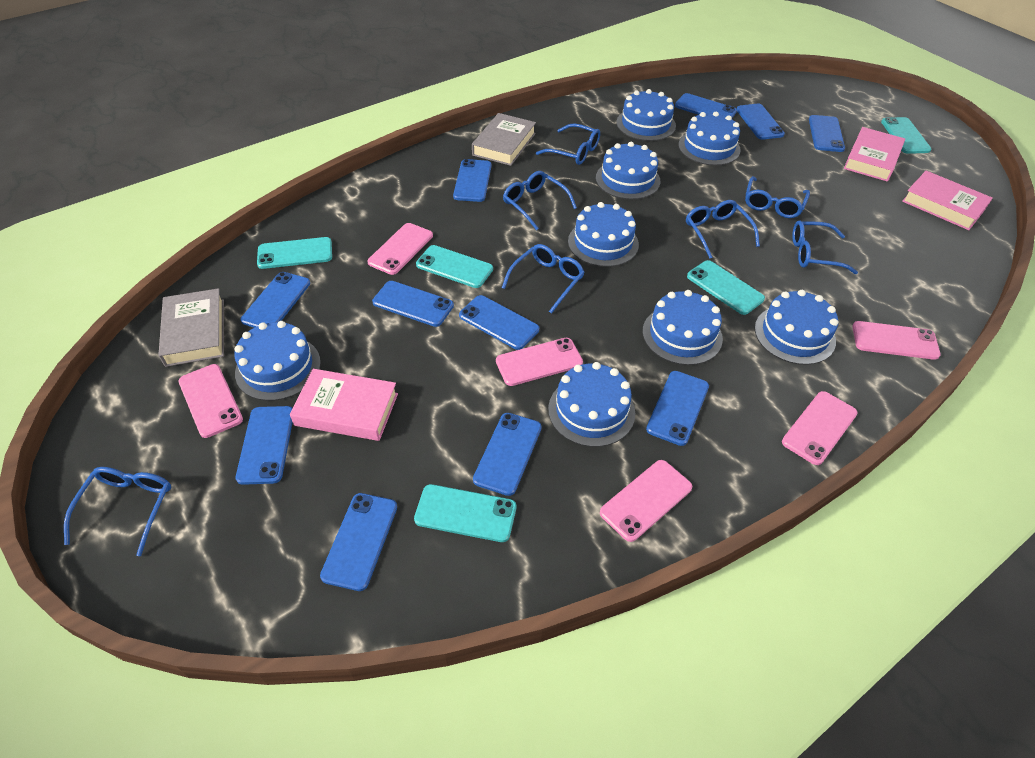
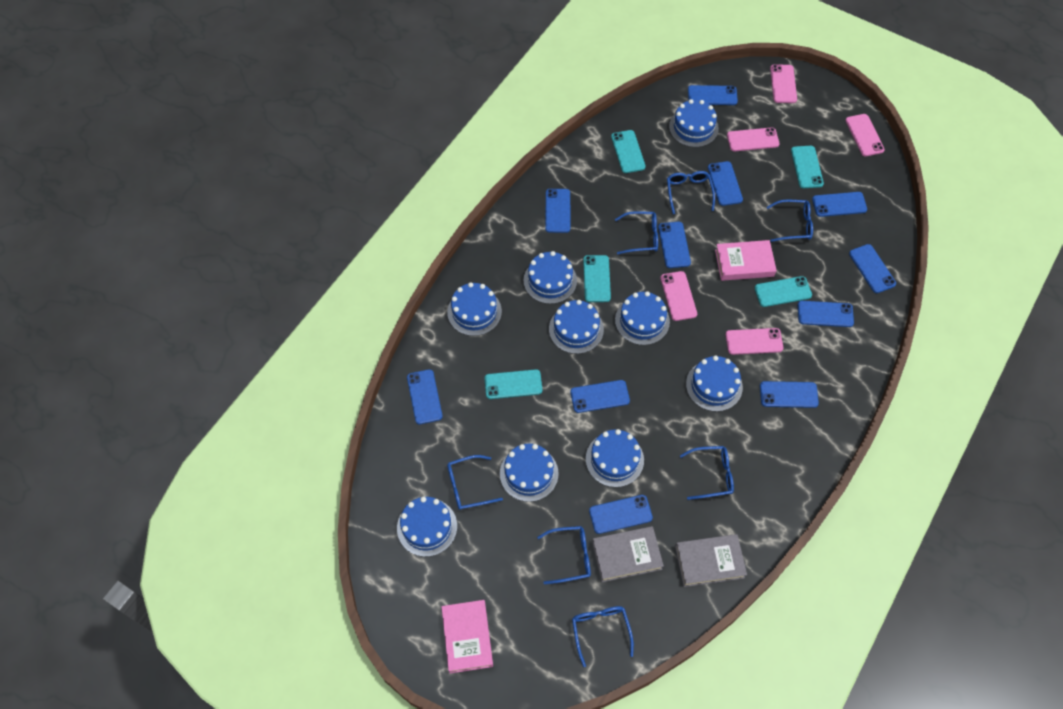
blue cake: 8 -> 9
pink book: 3 -> 2
pink phone: 6 -> 5

